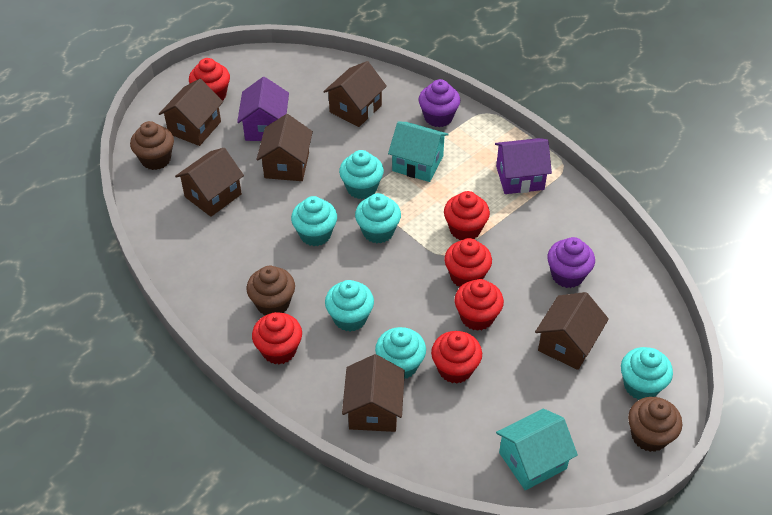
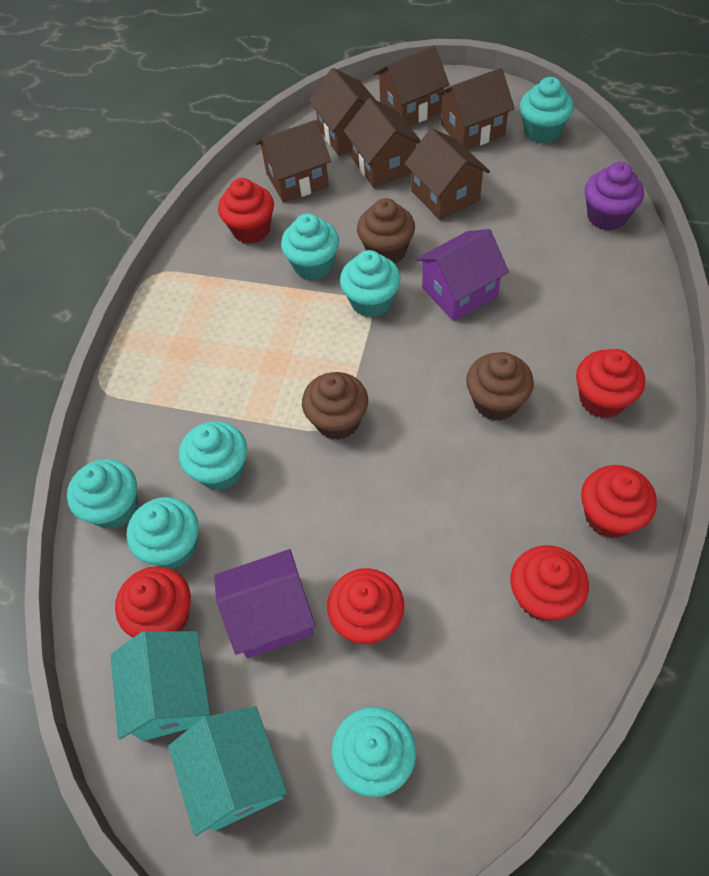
purple cupcake: 2 -> 1
turquoise cupcake: 6 -> 7

